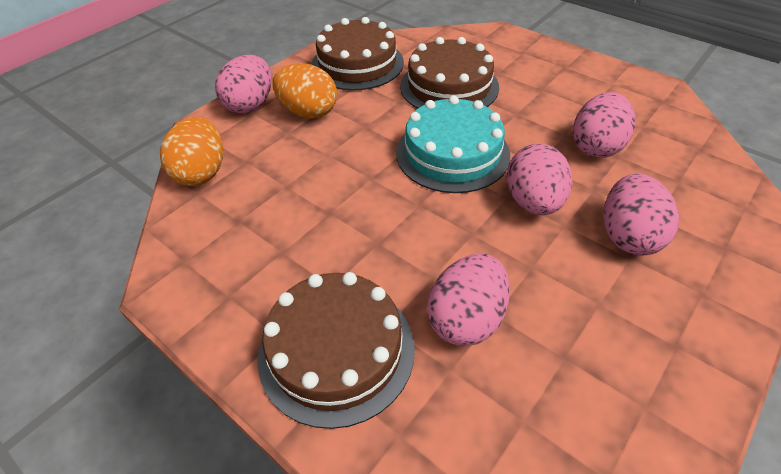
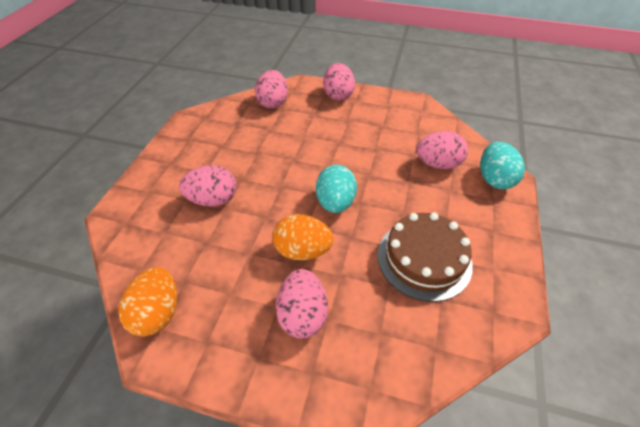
brown cake: 3 -> 1
turquoise cake: 1 -> 0
turquoise egg: 0 -> 2

